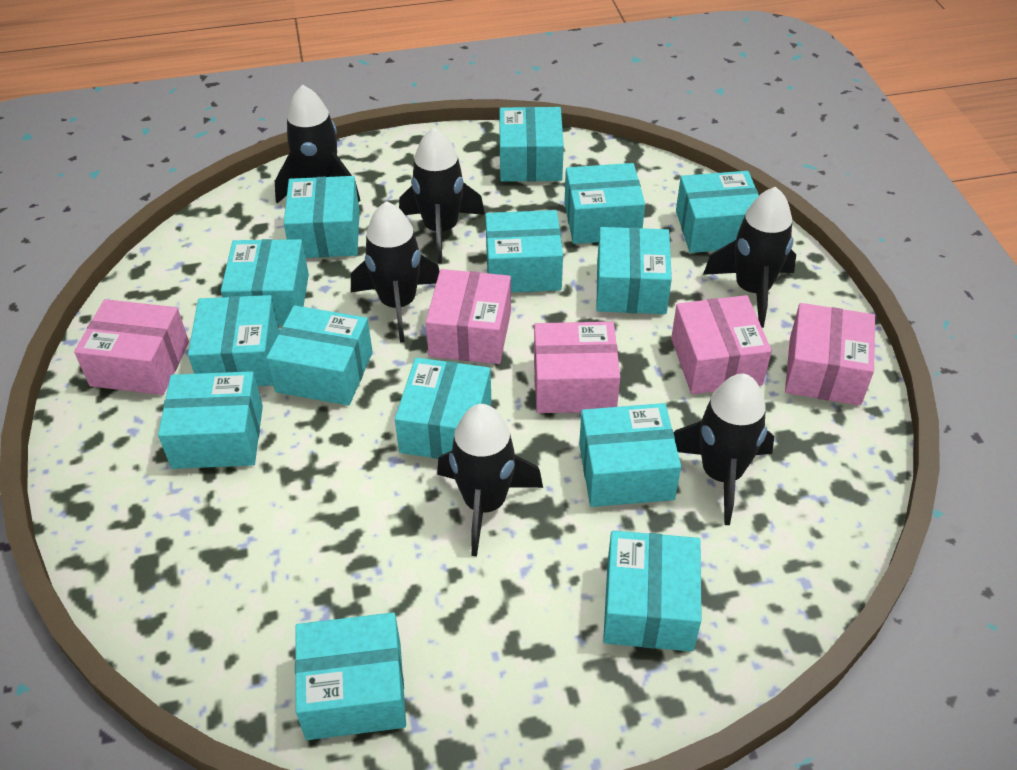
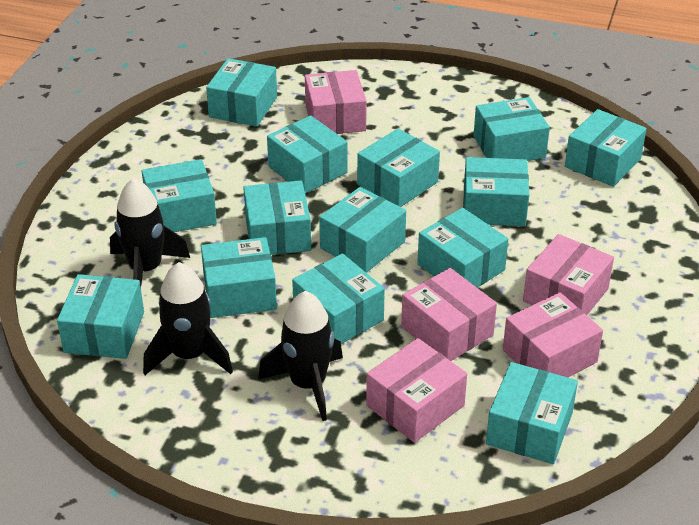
black rocket: 6 -> 3

